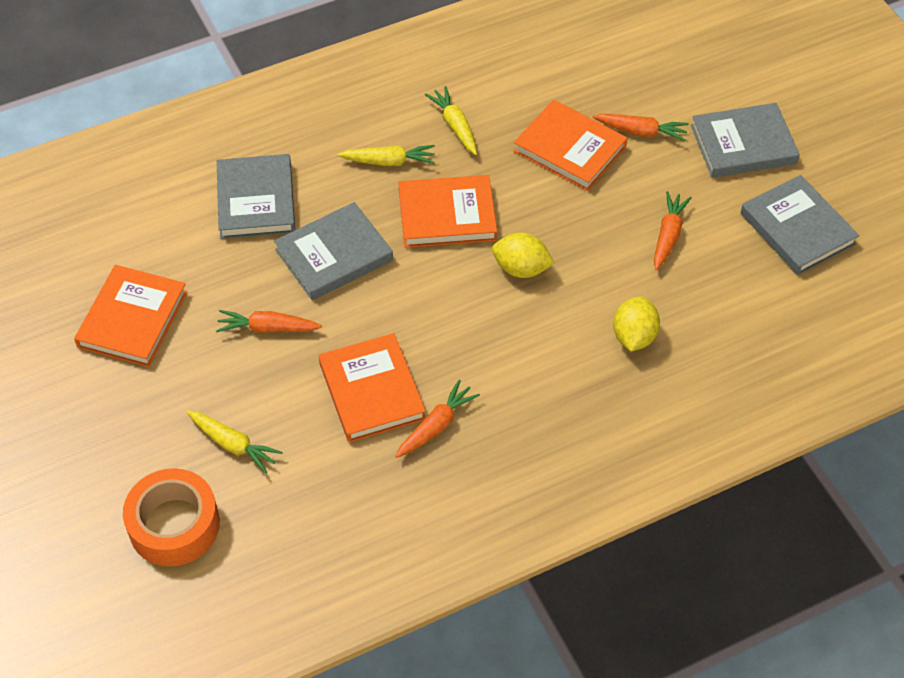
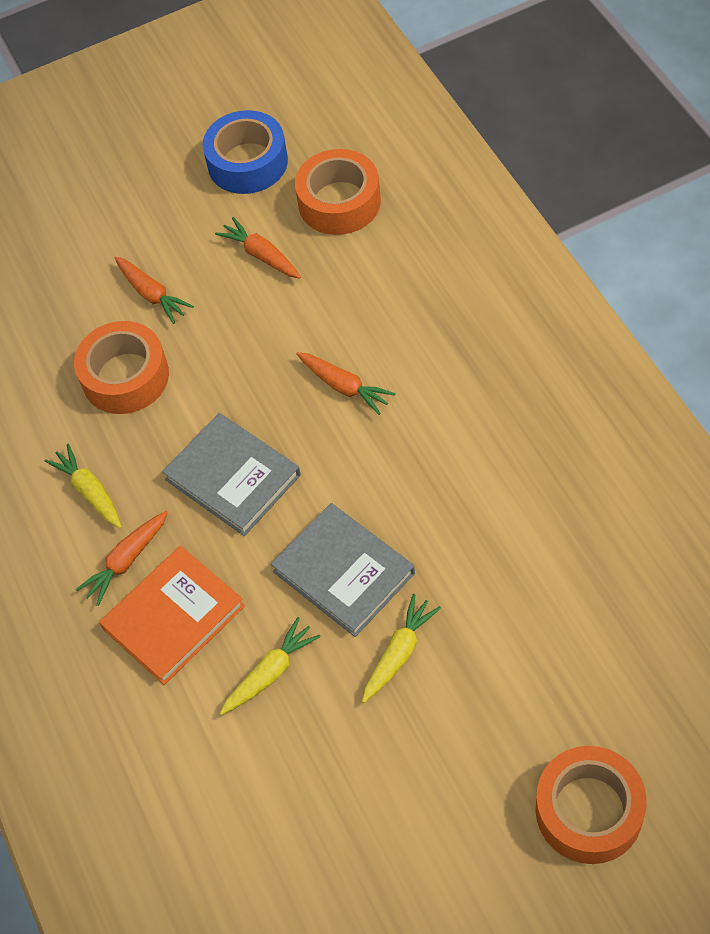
blue tape: 0 -> 1
grey book: 4 -> 2
orange book: 4 -> 1
orange tape: 1 -> 3
yellow lemon: 2 -> 0

